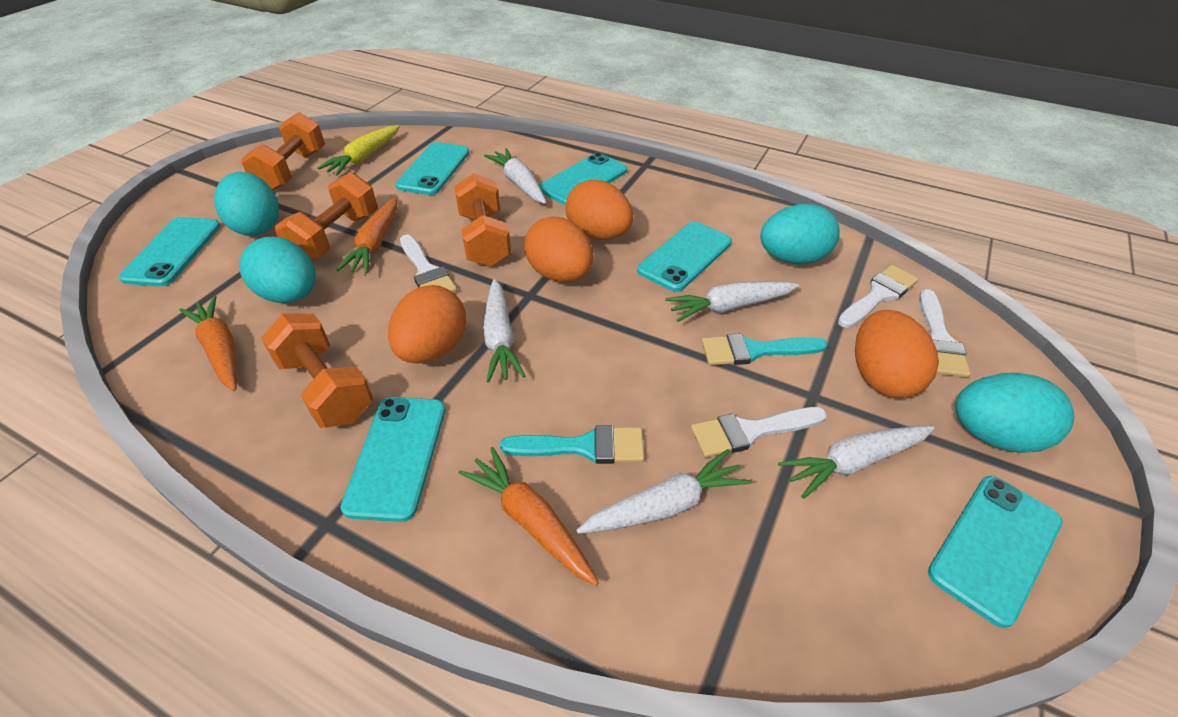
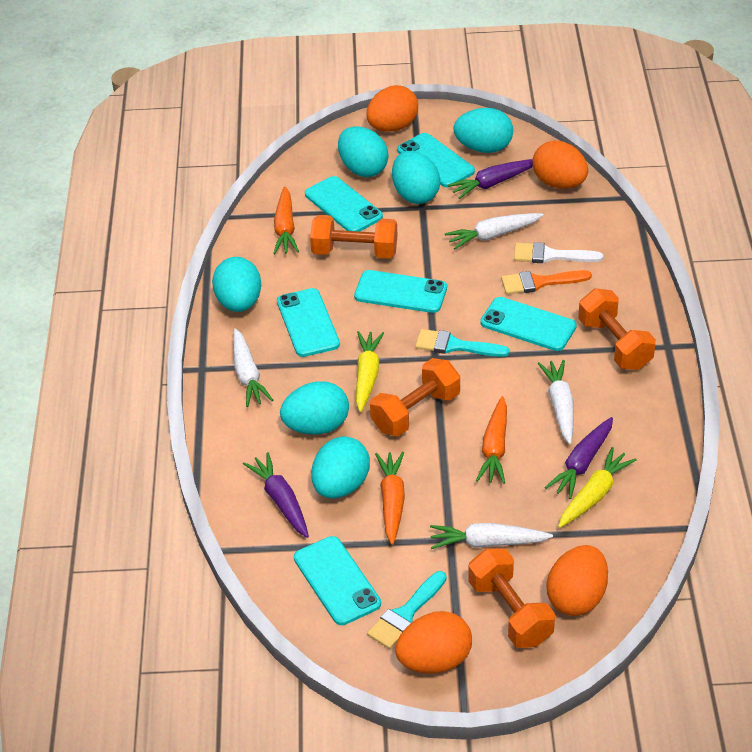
orange brush: 0 -> 1
purple carrot: 0 -> 3
turquoise egg: 4 -> 6
white brush: 4 -> 1
white carrot: 5 -> 4
yellow carrot: 1 -> 2

